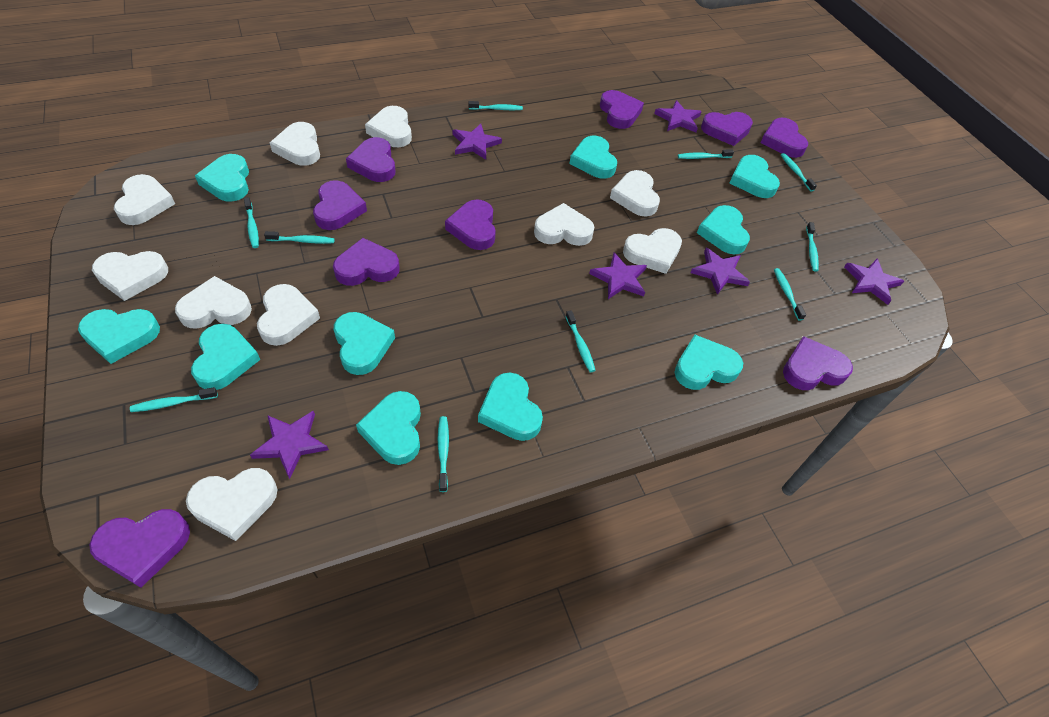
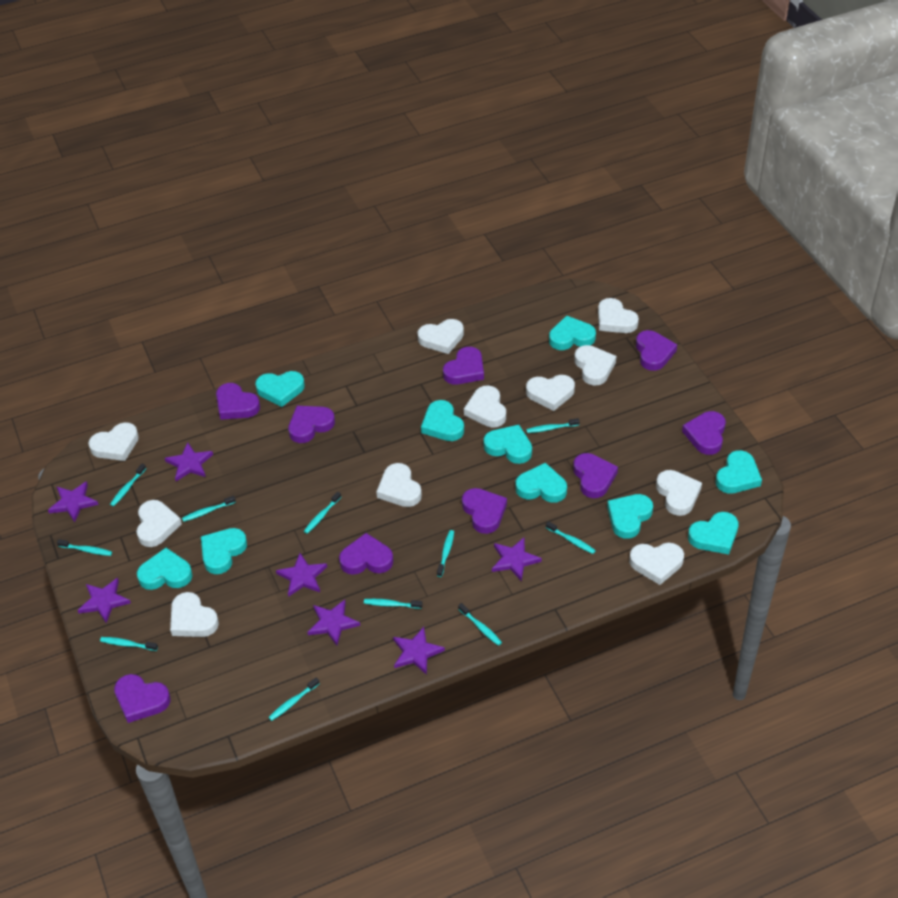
purple star: 6 -> 7
turquoise toothbrush: 10 -> 11
white heart: 10 -> 11

